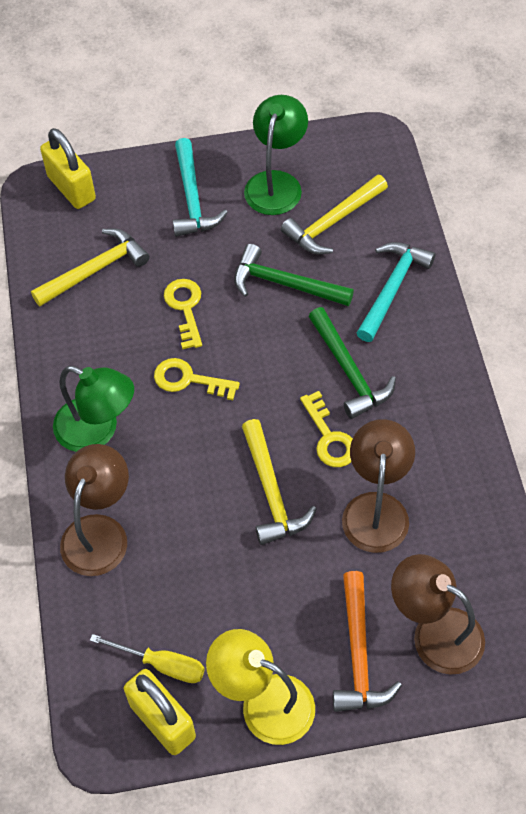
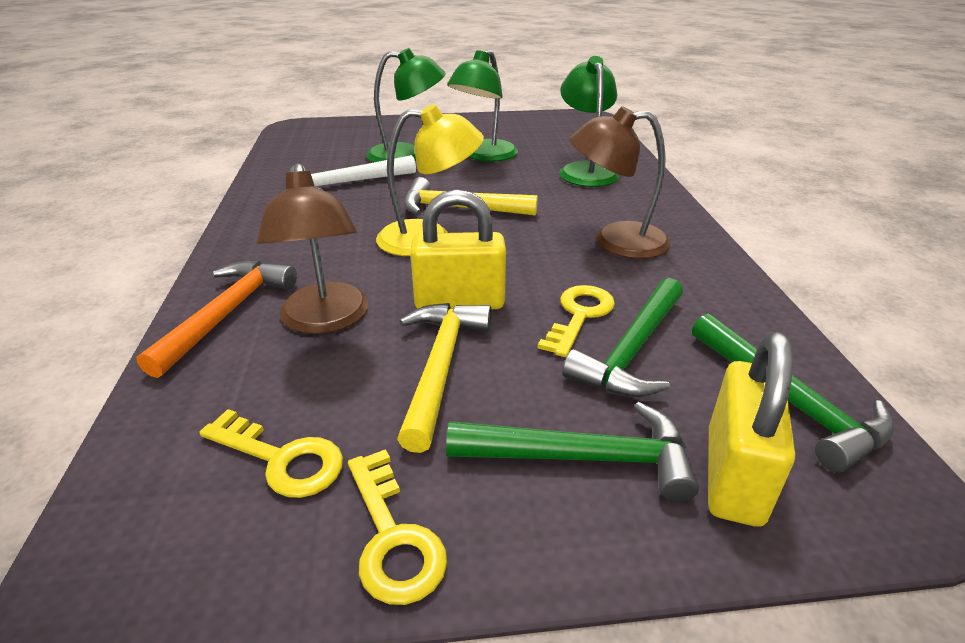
brown lamp: 3 -> 2
green hammer: 2 -> 3
green lamp: 2 -> 3
turquoise hammer: 2 -> 0
white hammer: 0 -> 1
yellow hammer: 3 -> 2
yellow screwdriver: 1 -> 0

